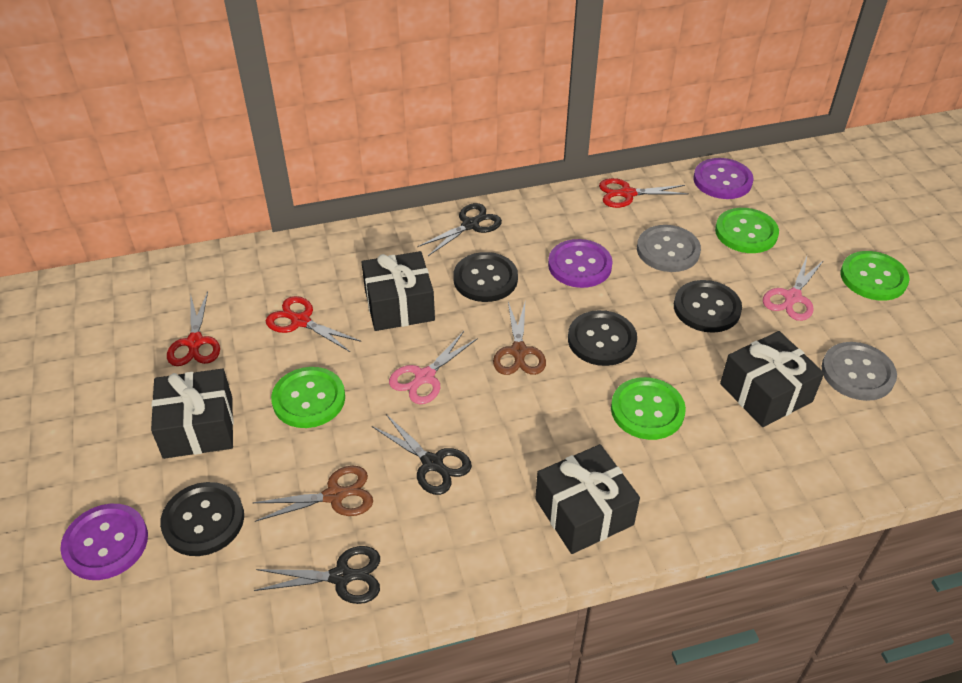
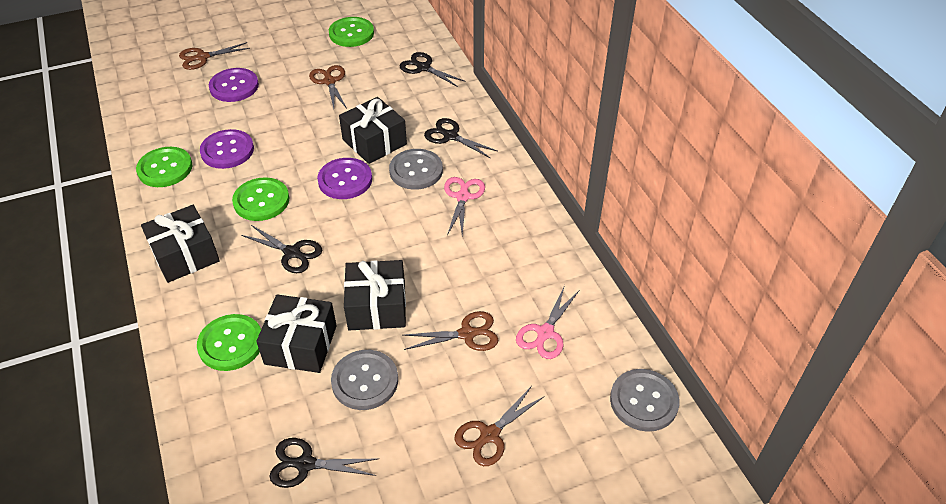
black button: 4 -> 0
black scissors: 3 -> 4
brown scissors: 2 -> 4
grey button: 2 -> 3
red scissors: 3 -> 0

